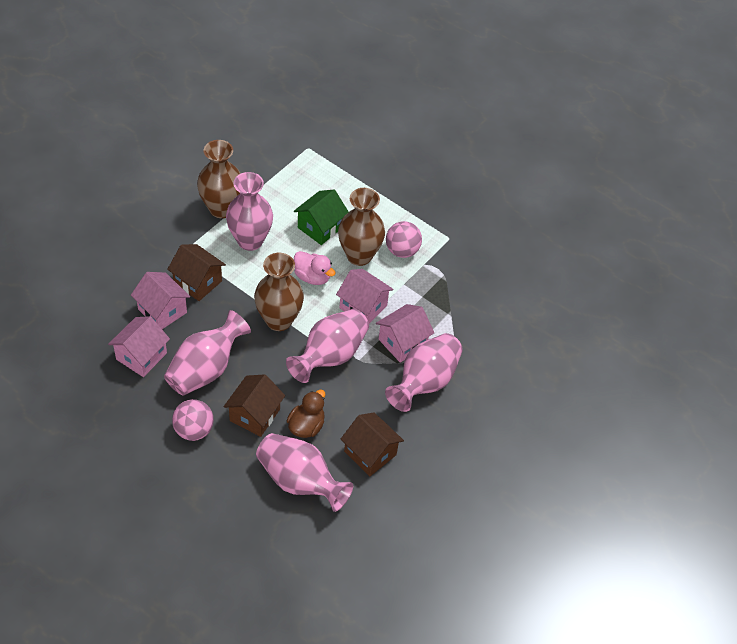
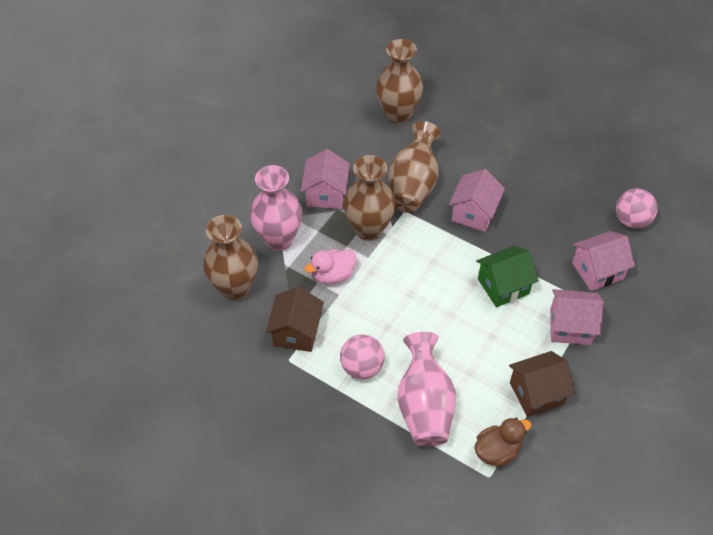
brown house: 3 -> 2
brown vase: 3 -> 4
pink vase: 5 -> 2

